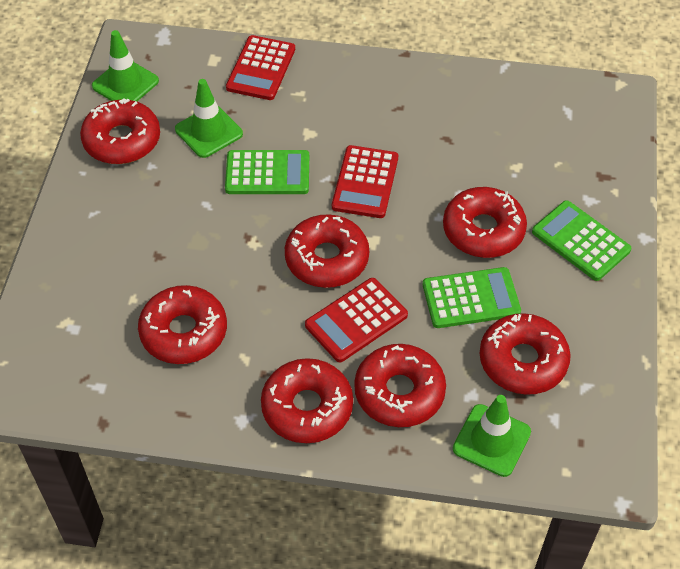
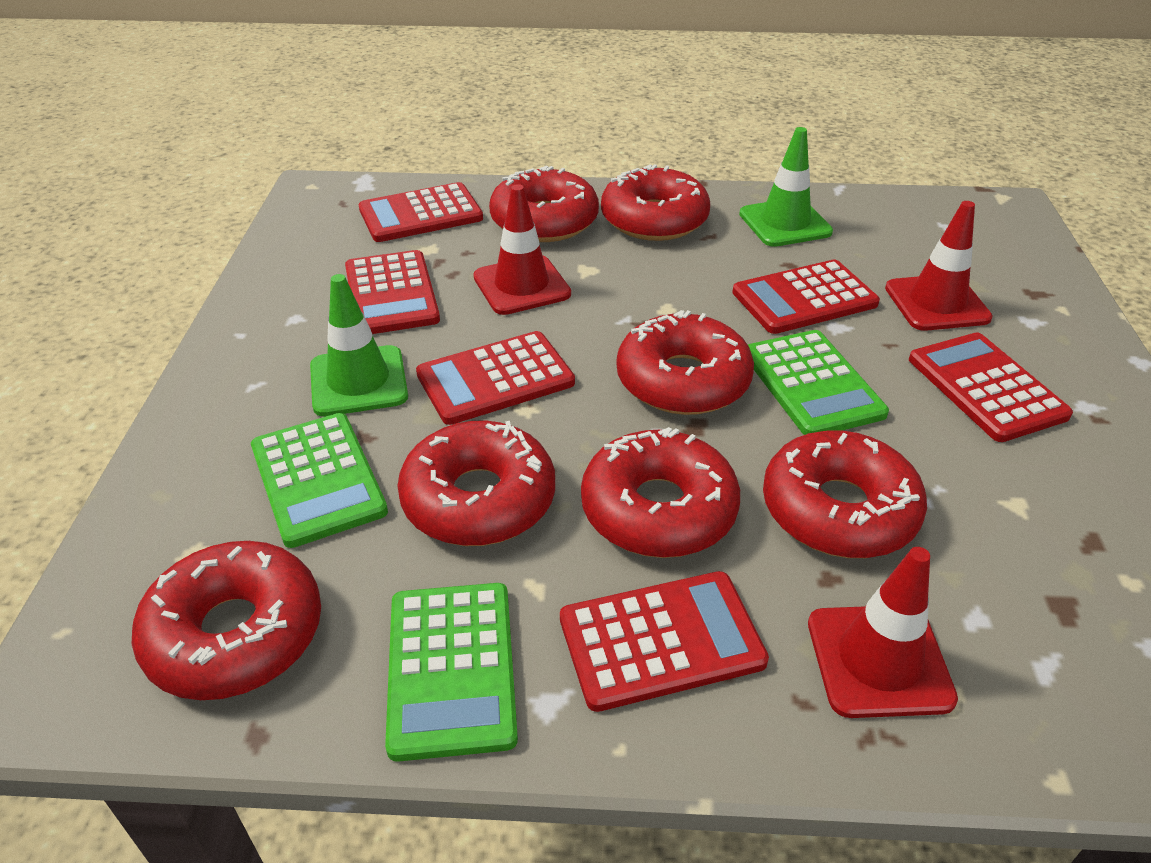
green traffic cone: 3 -> 2
red calculator: 3 -> 6
red traffic cone: 0 -> 3

